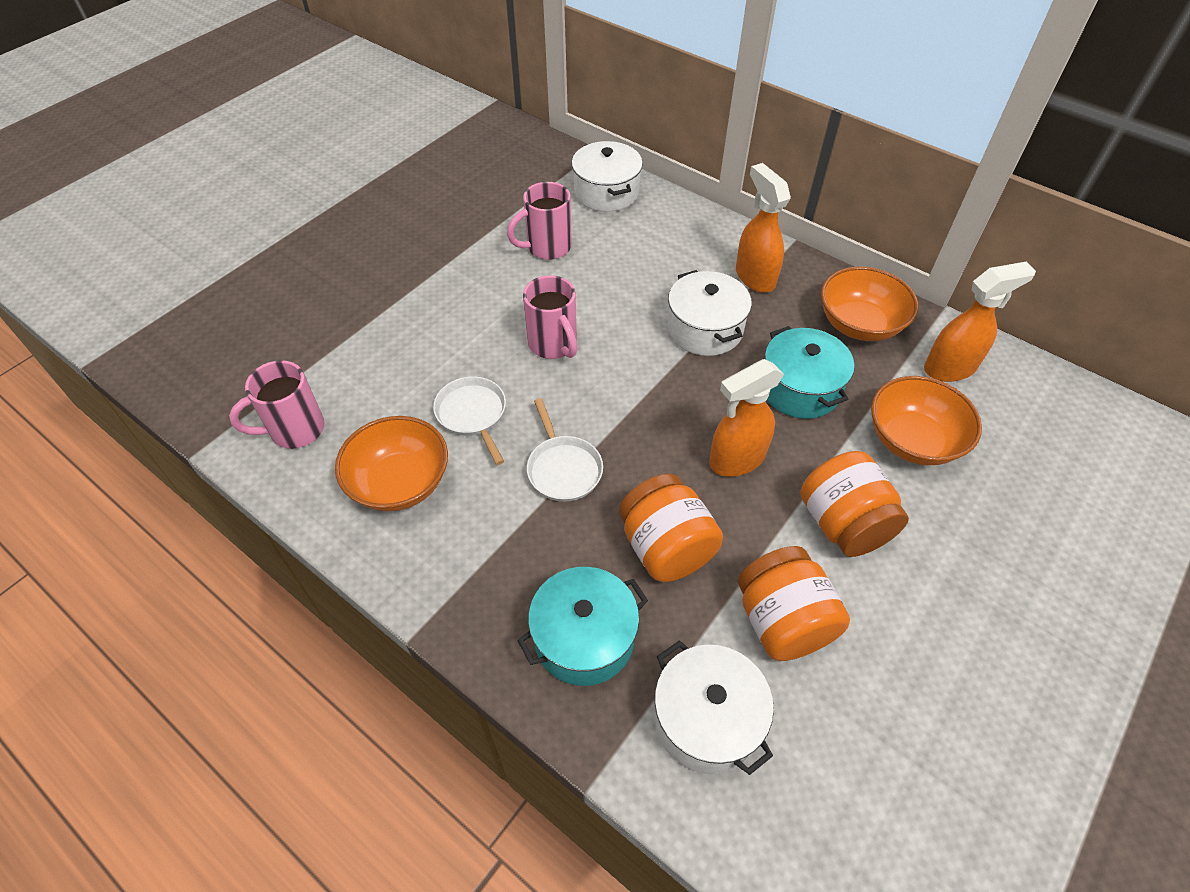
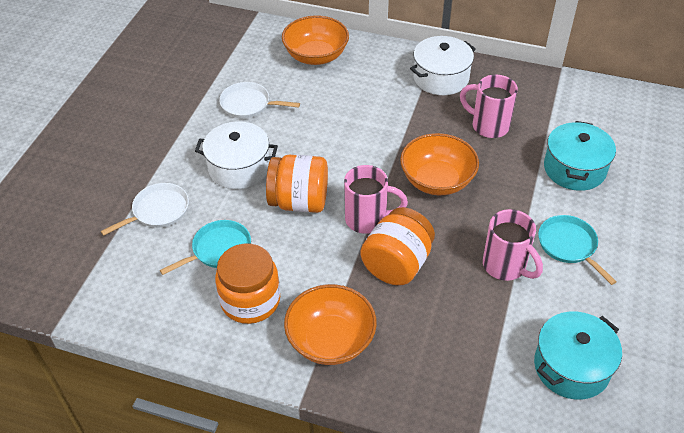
orange spray bottle: 3 -> 0
turquoise pan: 0 -> 2
white pot: 3 -> 2

